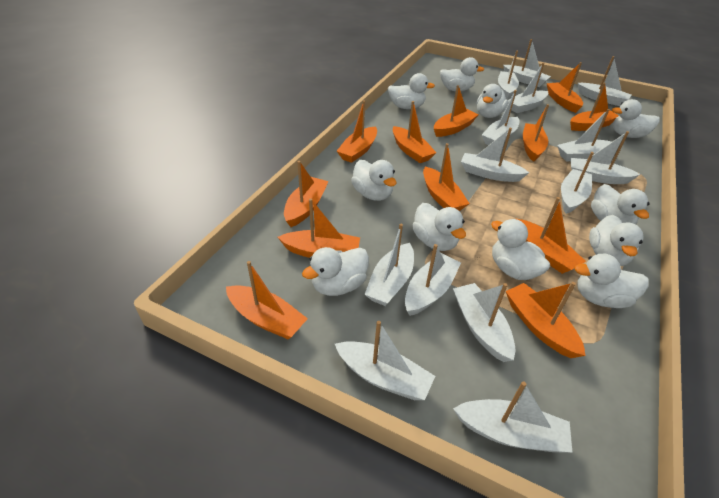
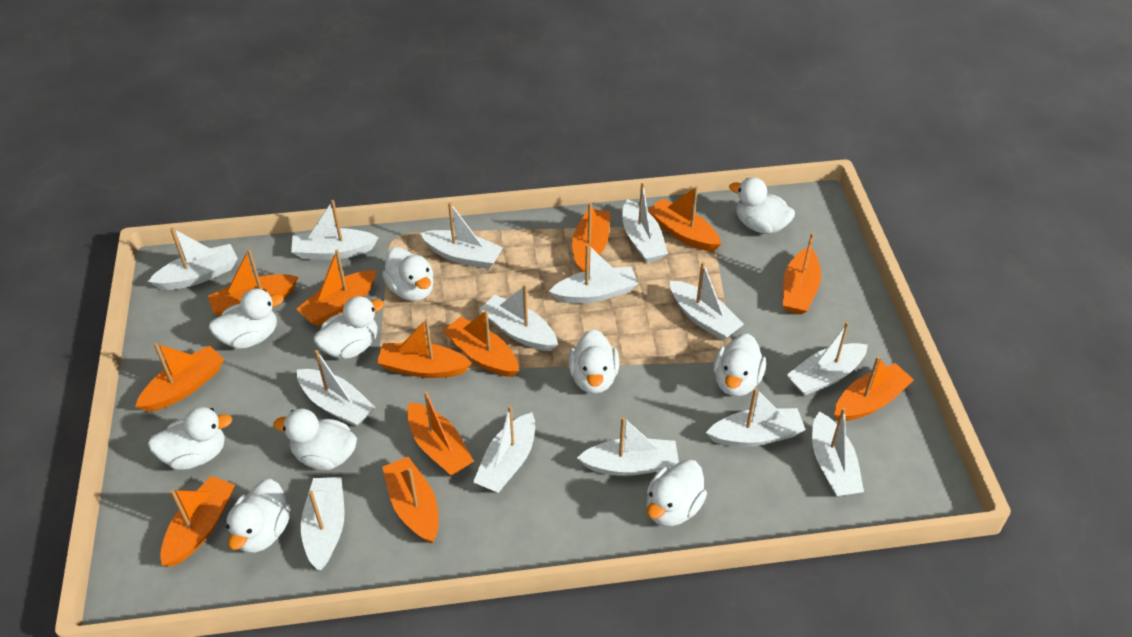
white duck: 11 -> 10

